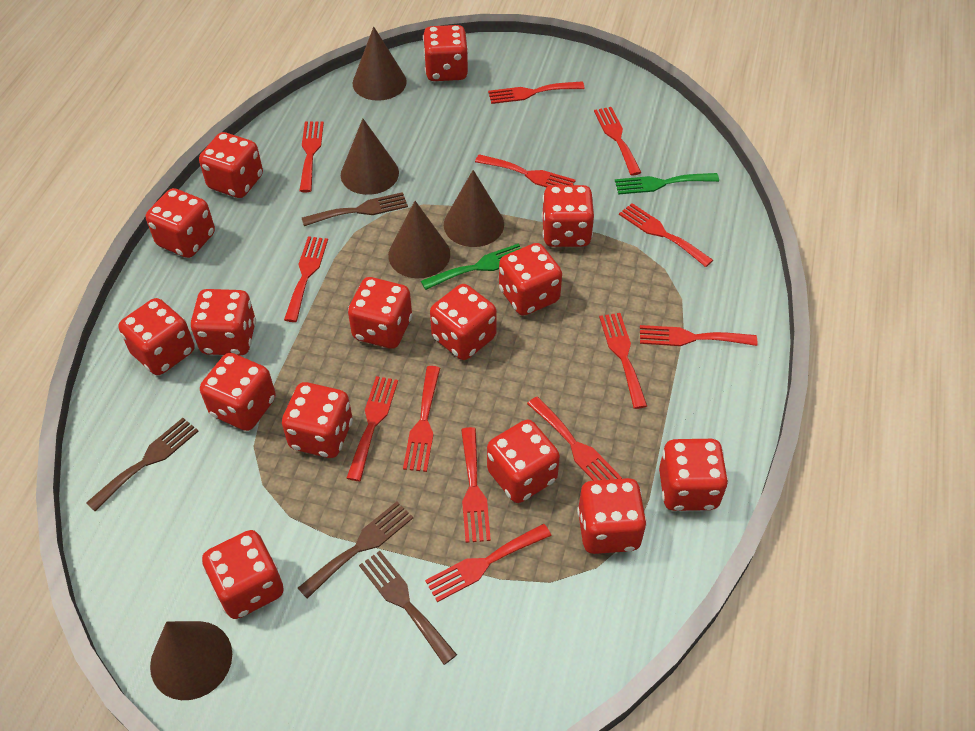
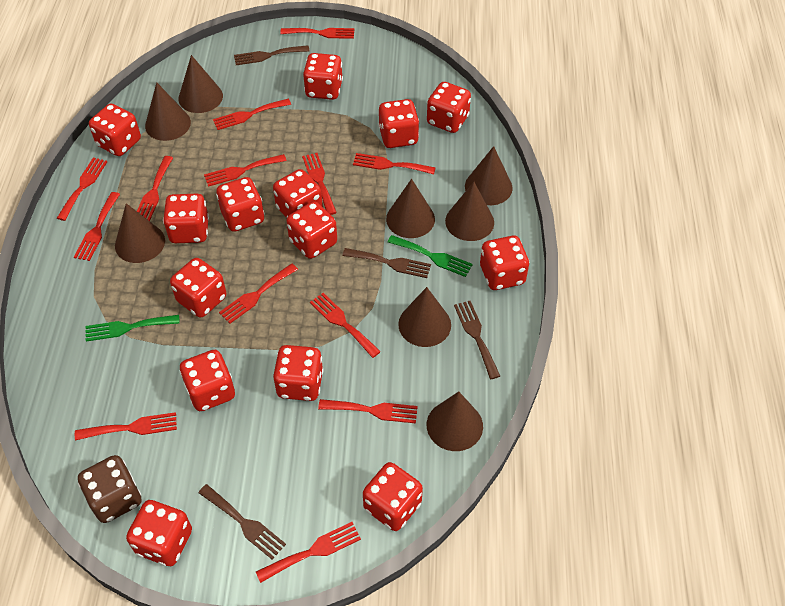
brown cone: 5 -> 8
brown dice: 0 -> 1
red dice: 15 -> 14

